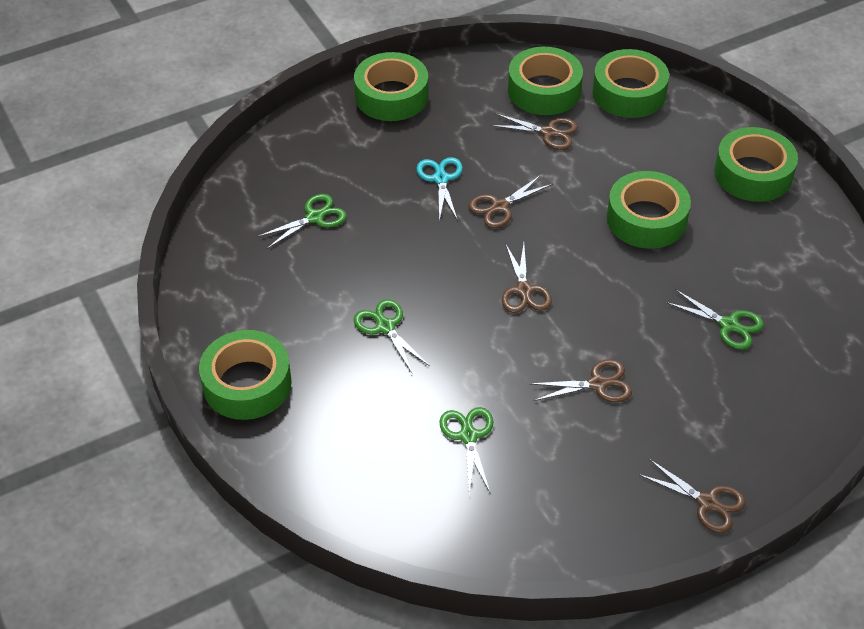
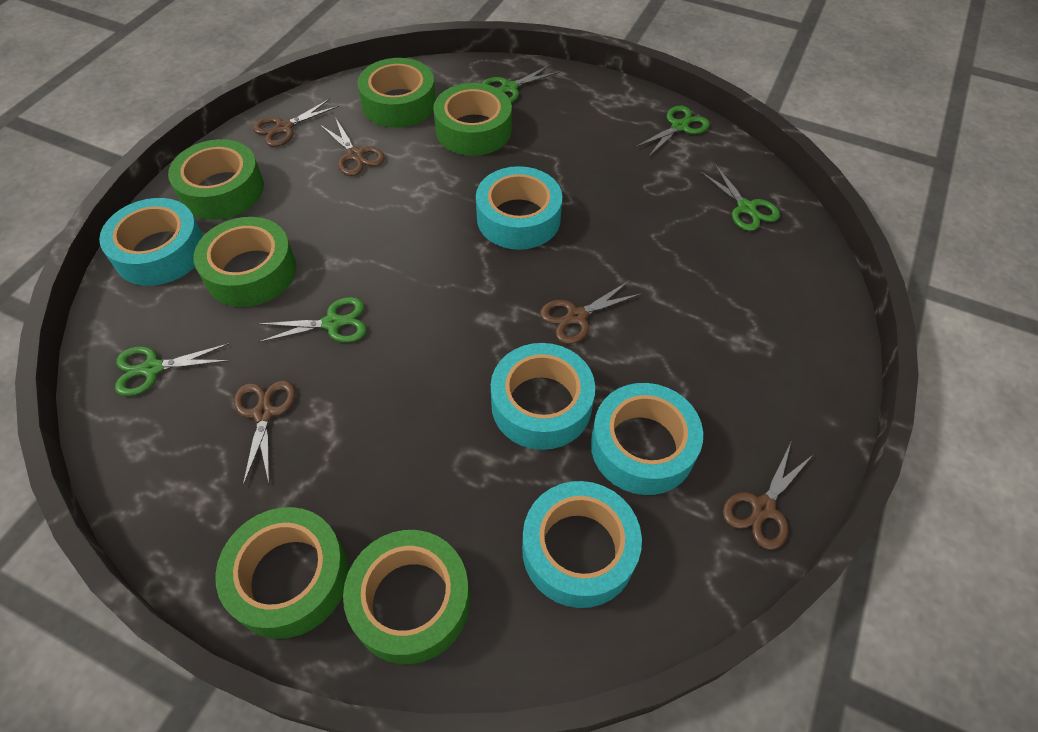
green scissors: 4 -> 5
turquoise scissors: 1 -> 0
turquoise tape: 0 -> 5

